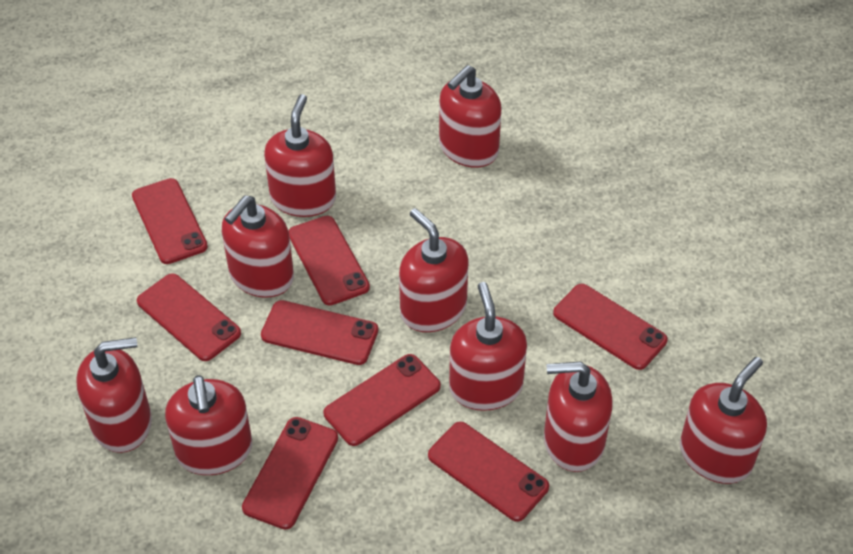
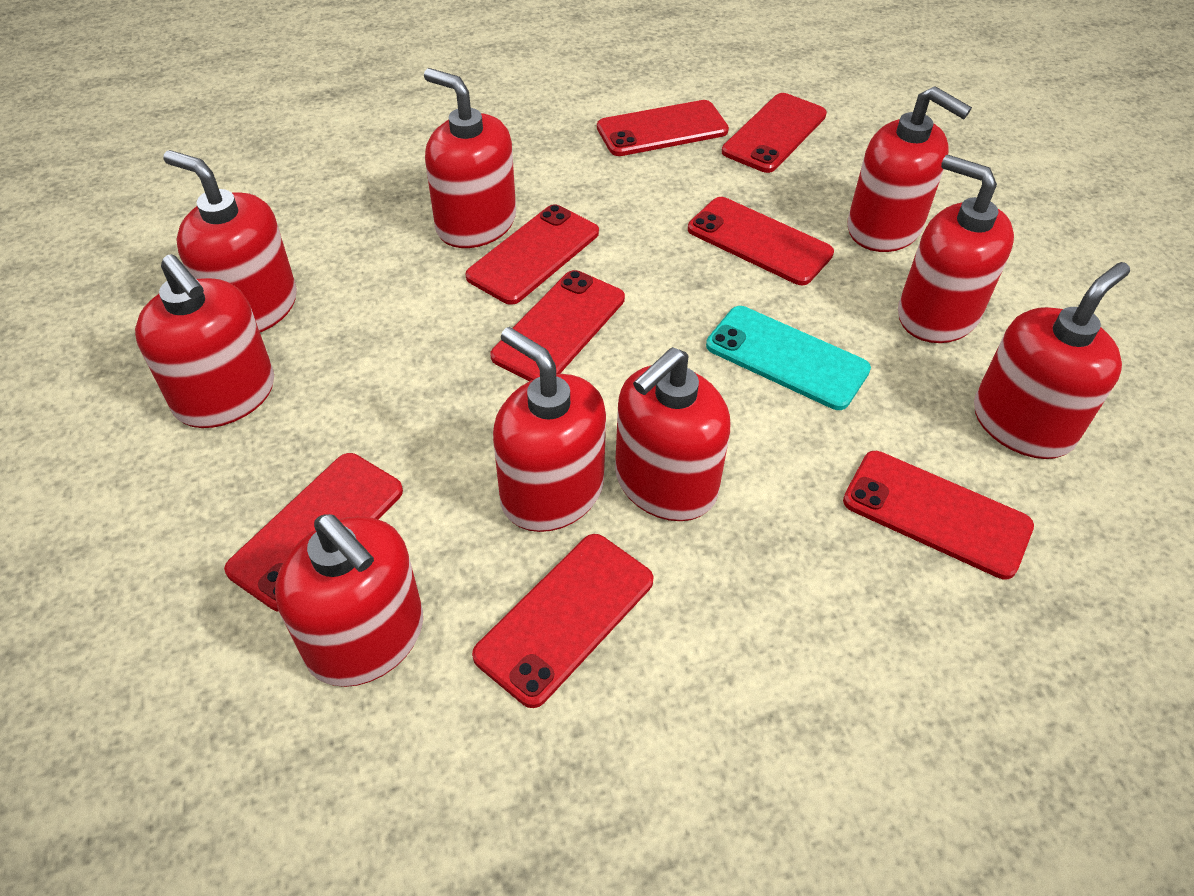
turquoise phone: 0 -> 1

